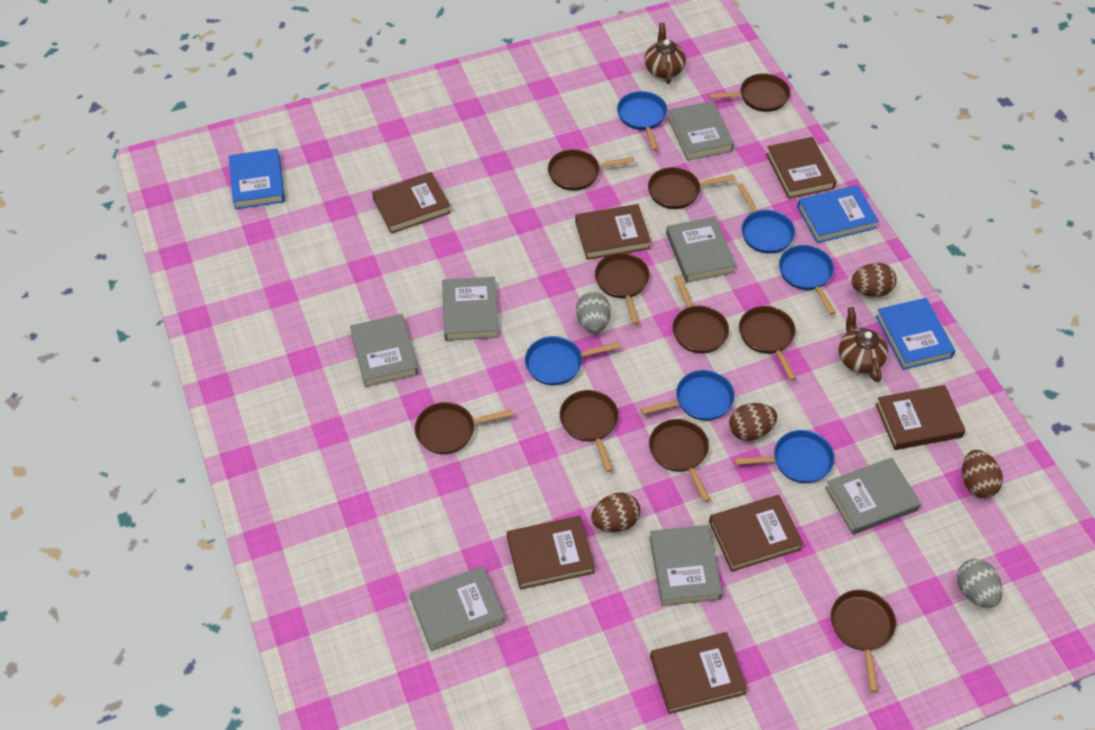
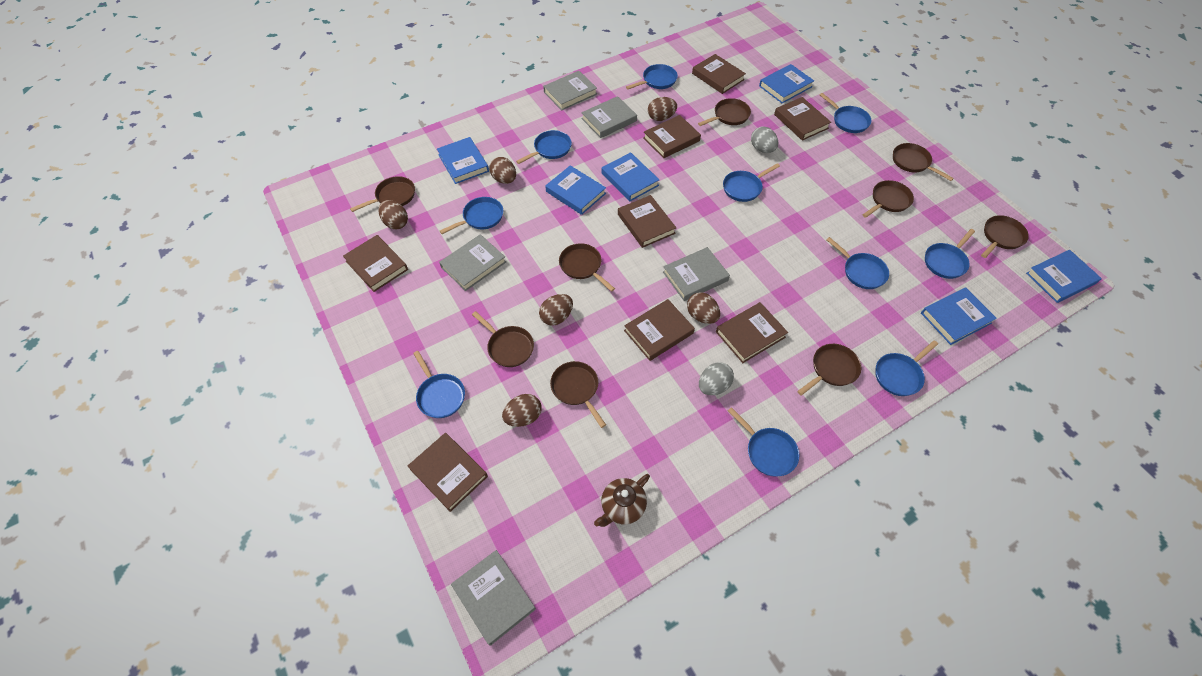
blue book: 3 -> 6
blue pan: 6 -> 10
brown book: 7 -> 8
brown egg: 4 -> 6
brown pan: 10 -> 9
brown teapot: 2 -> 1
grey book: 7 -> 5

